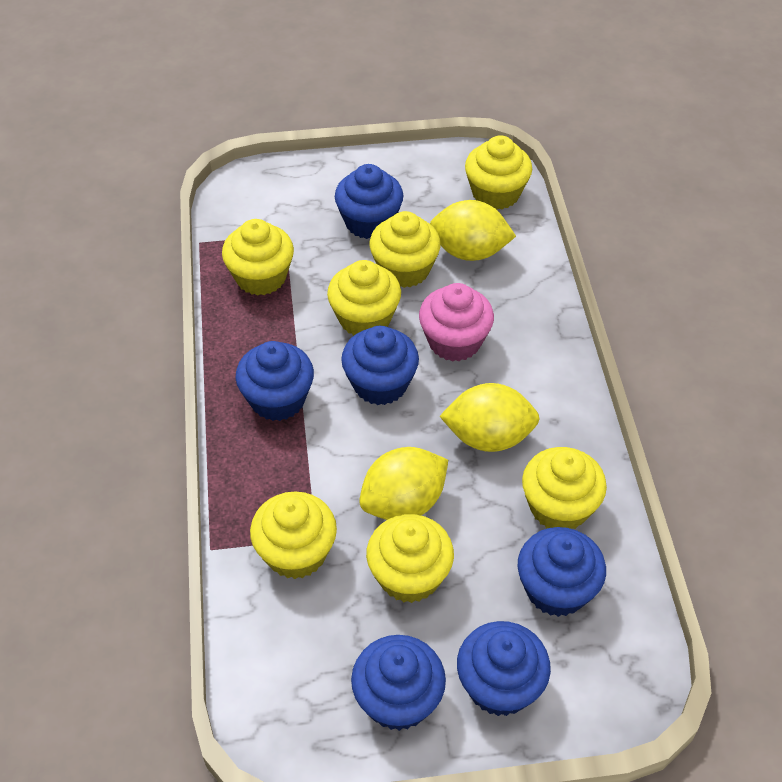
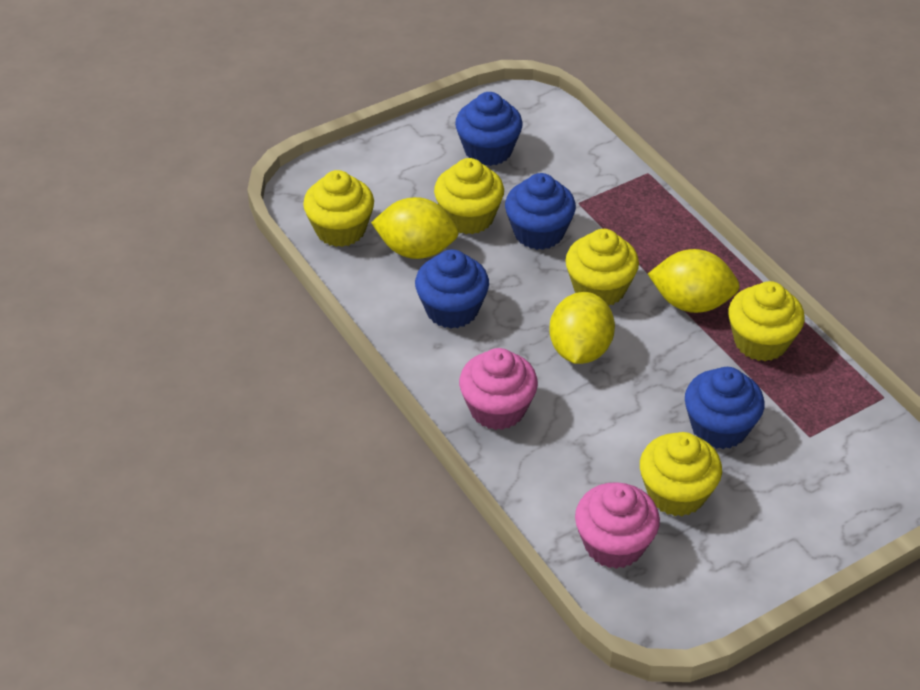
blue cupcake: 6 -> 4
pink cupcake: 1 -> 2
yellow cupcake: 7 -> 5

